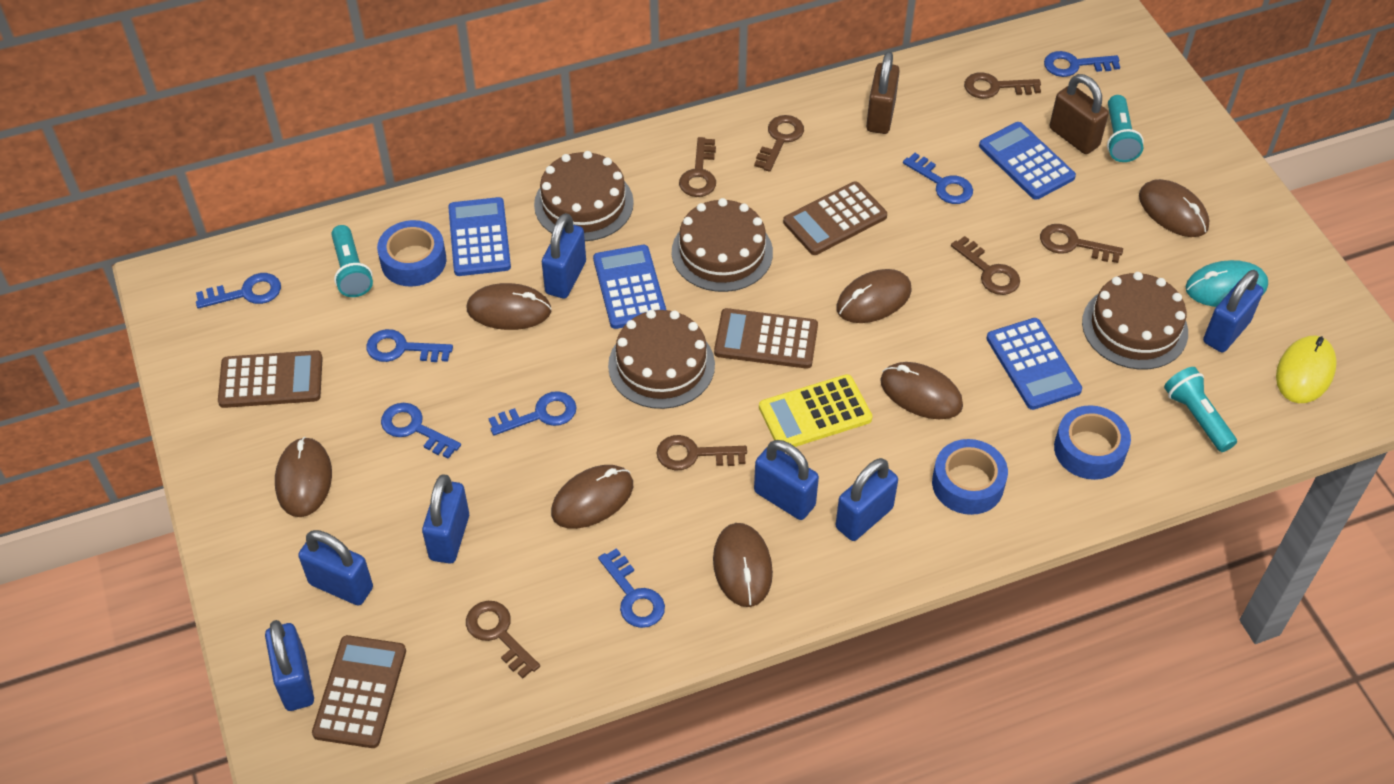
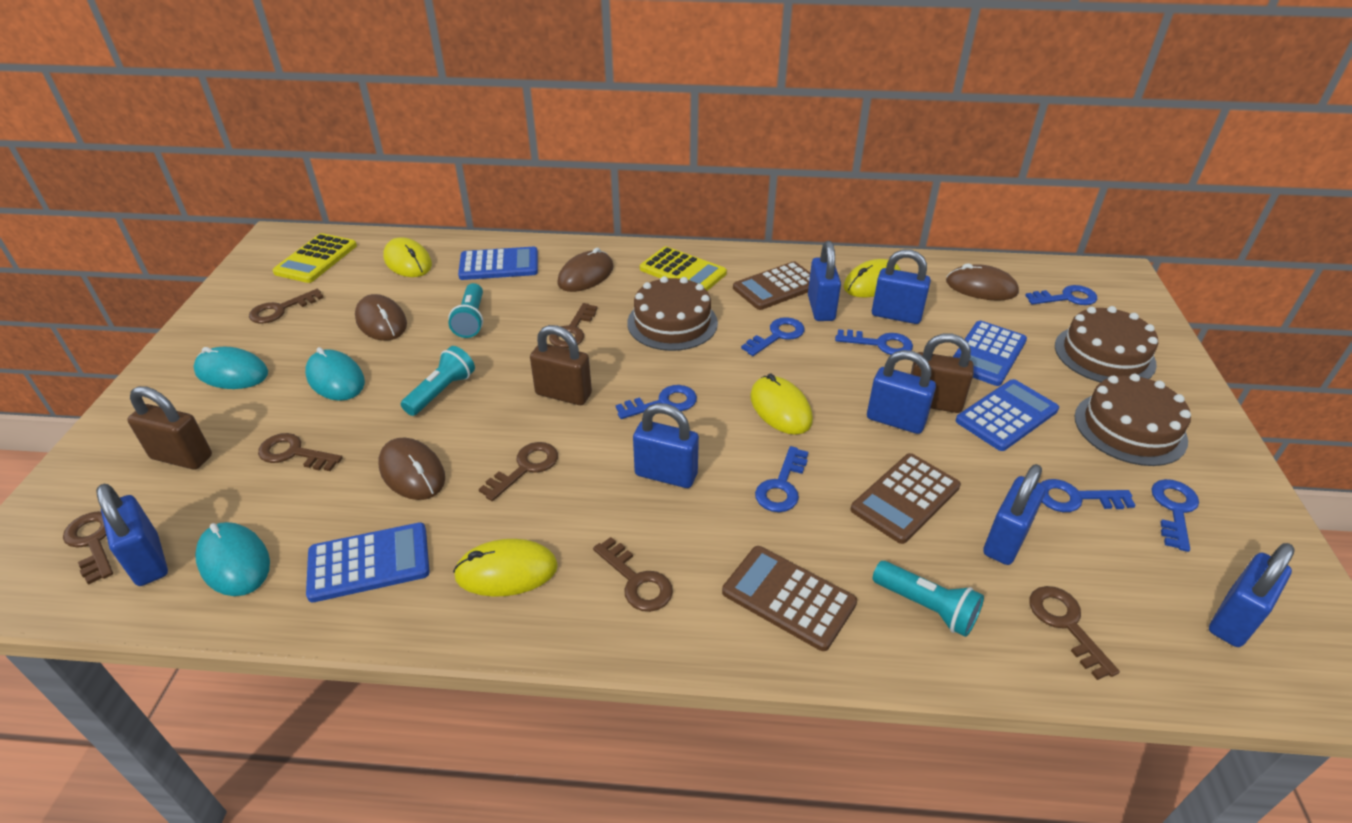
blue tape: 3 -> 0
brown cake: 4 -> 3
brown calculator: 4 -> 3
brown mouse: 7 -> 4
brown padlock: 2 -> 3
turquoise mouse: 1 -> 3
yellow calculator: 1 -> 2
yellow mouse: 1 -> 4

